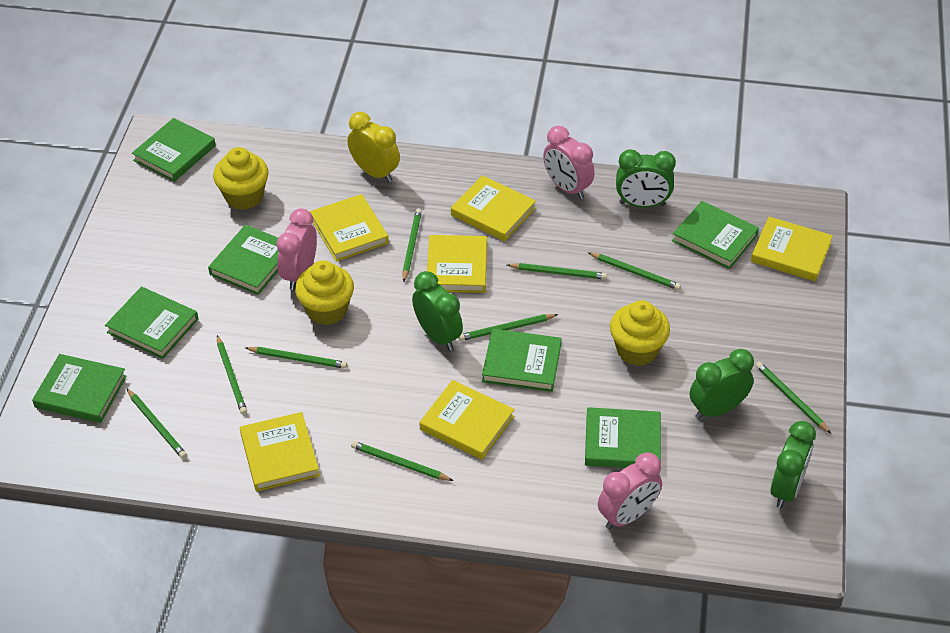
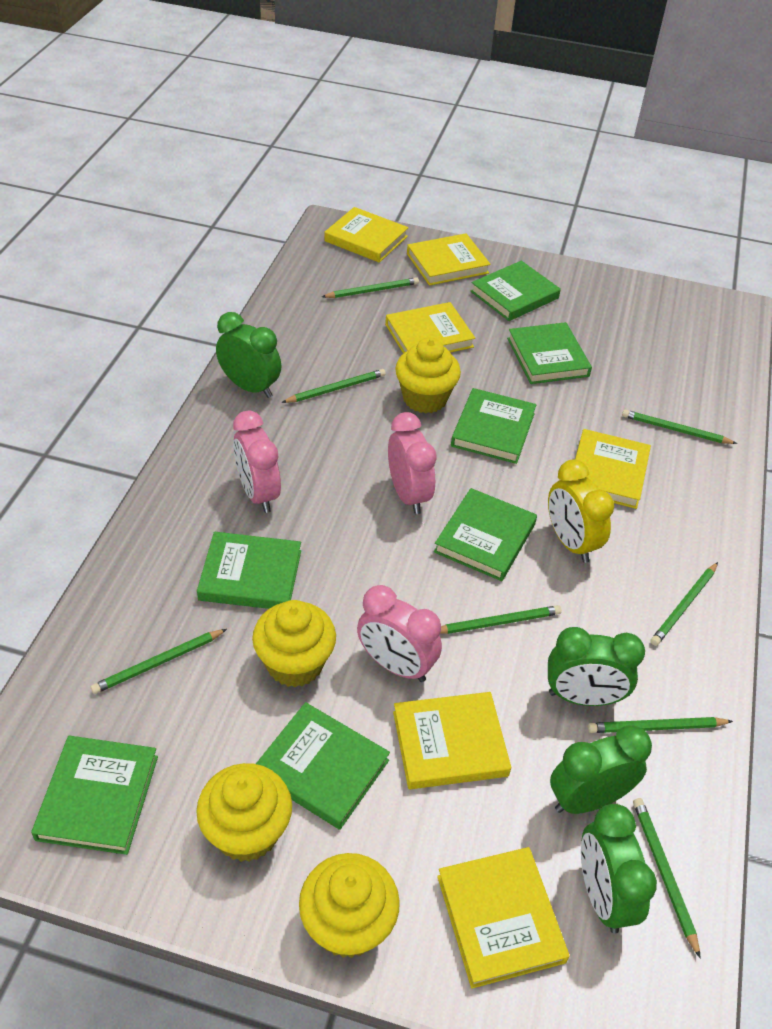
green pencil: 9 -> 8
yellow cupcake: 3 -> 4

